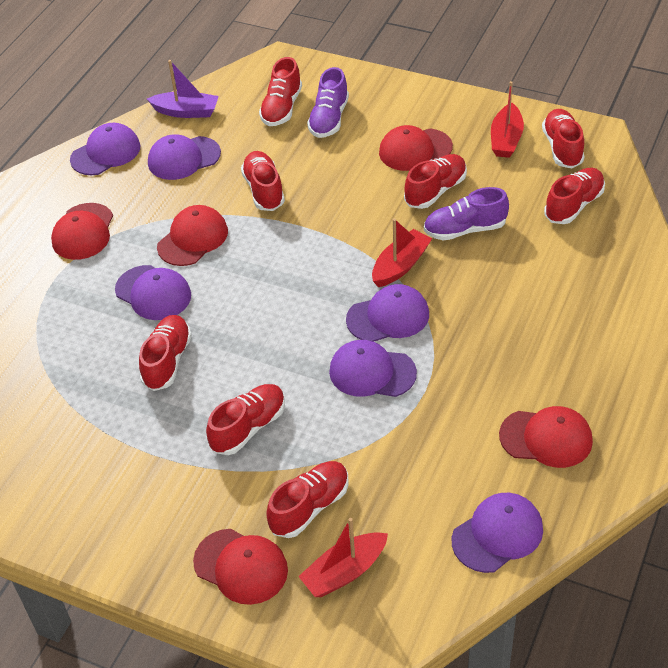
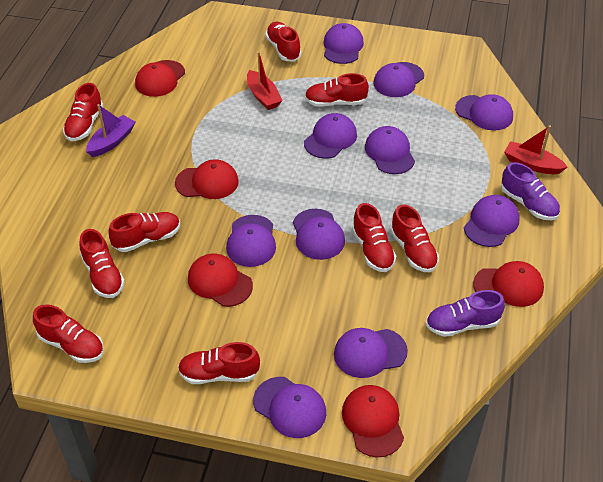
purple cap: 6 -> 10
red boat: 3 -> 2
red shoe: 8 -> 9

